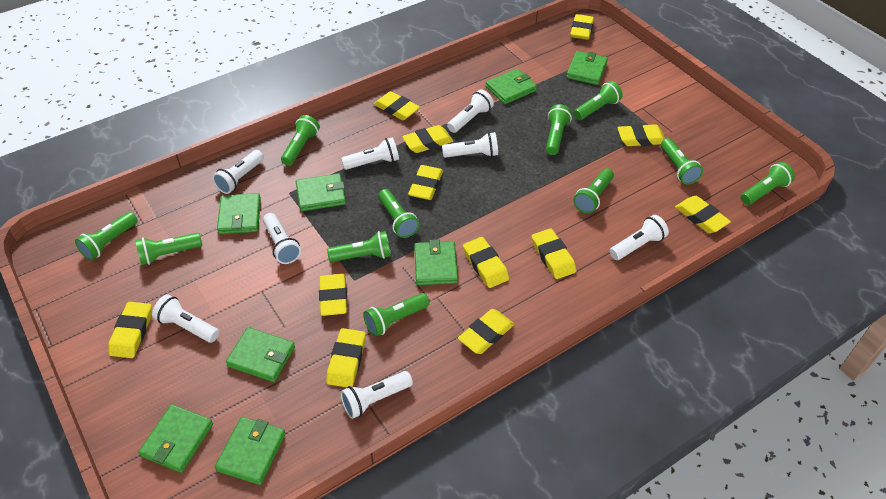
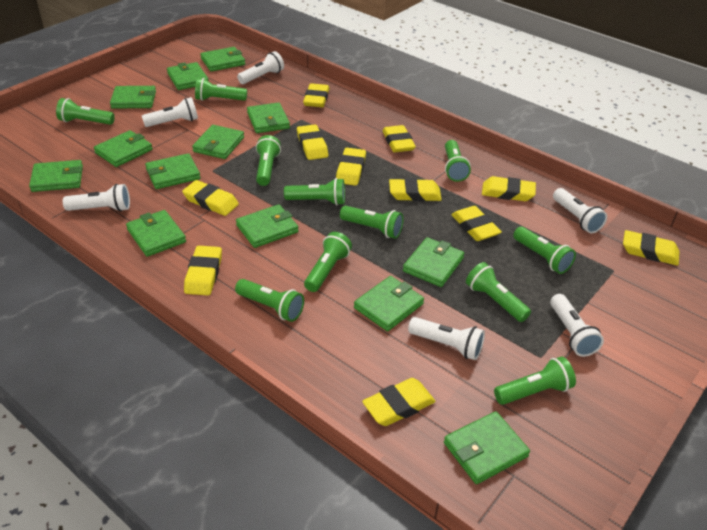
green wallet: 8 -> 13
white flashlight: 8 -> 6
yellow eraser: 12 -> 11

